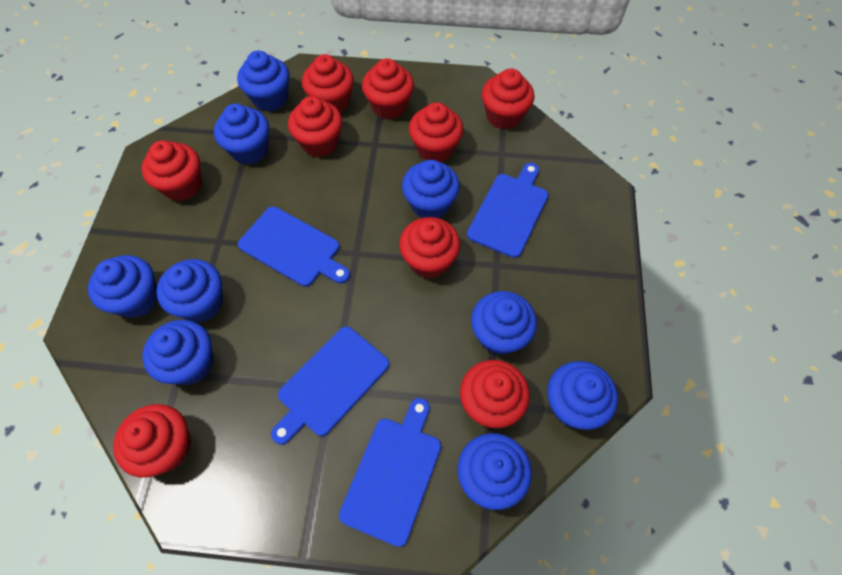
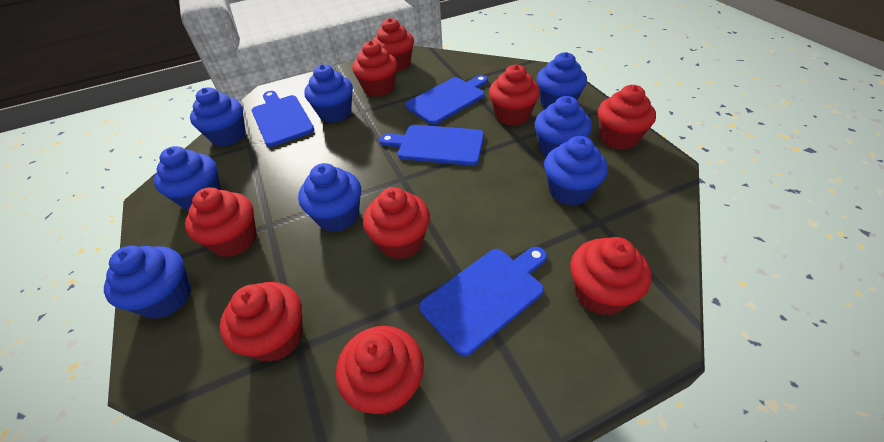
blue cupcake: 9 -> 8

